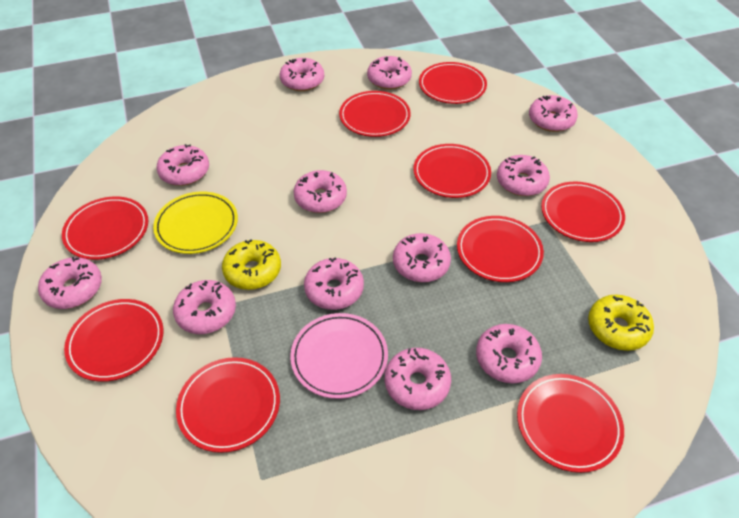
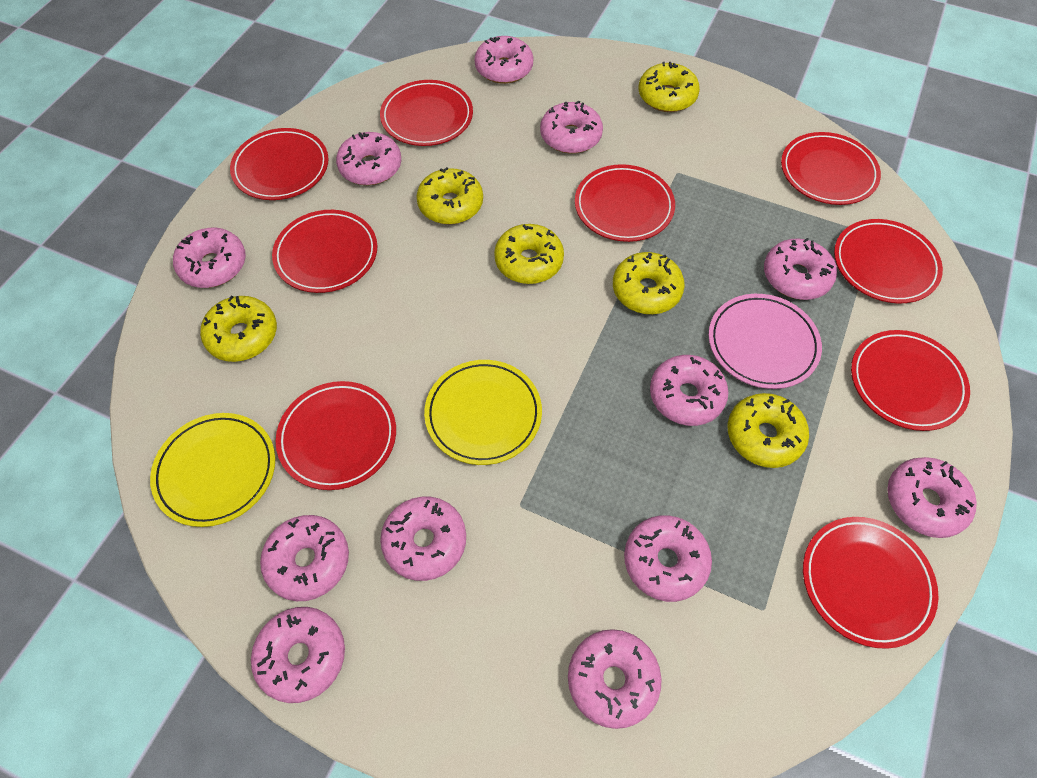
yellow donut: 2 -> 6
yellow plate: 1 -> 2

